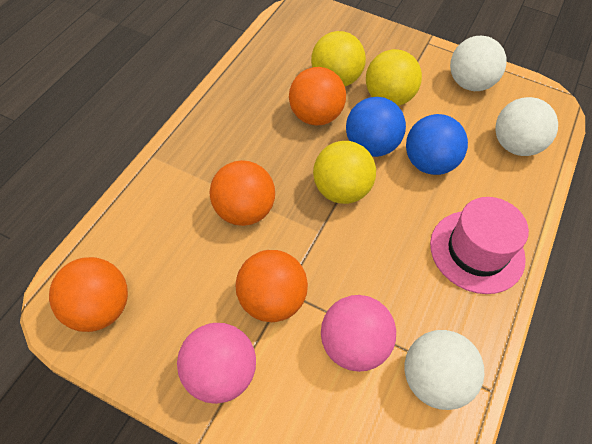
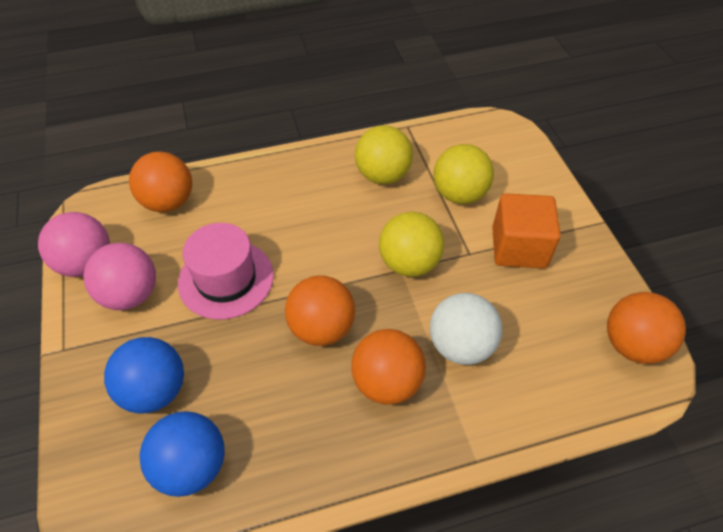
orange cube: 0 -> 1
white ball: 3 -> 1

